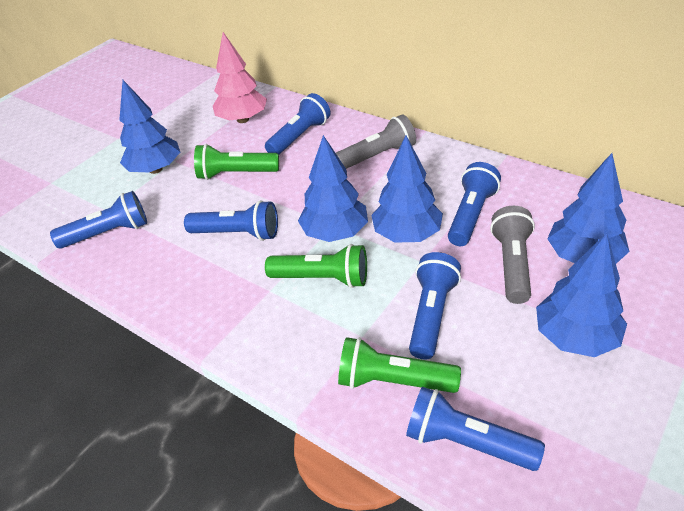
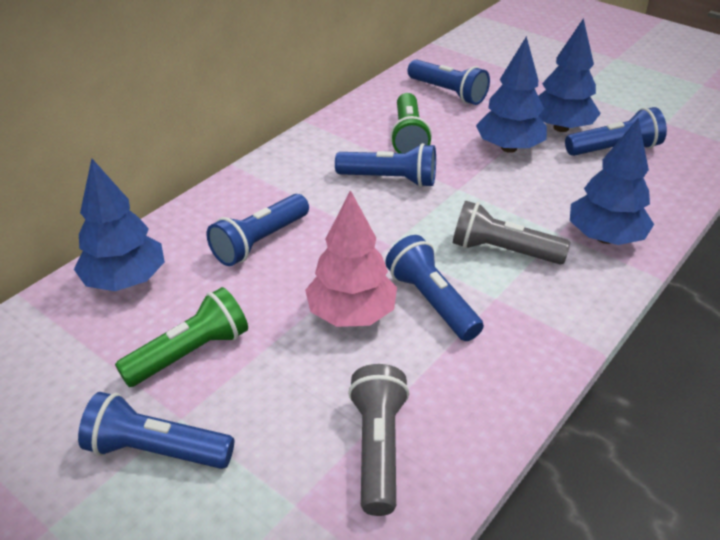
blue tree: 5 -> 4
green flashlight: 3 -> 2

